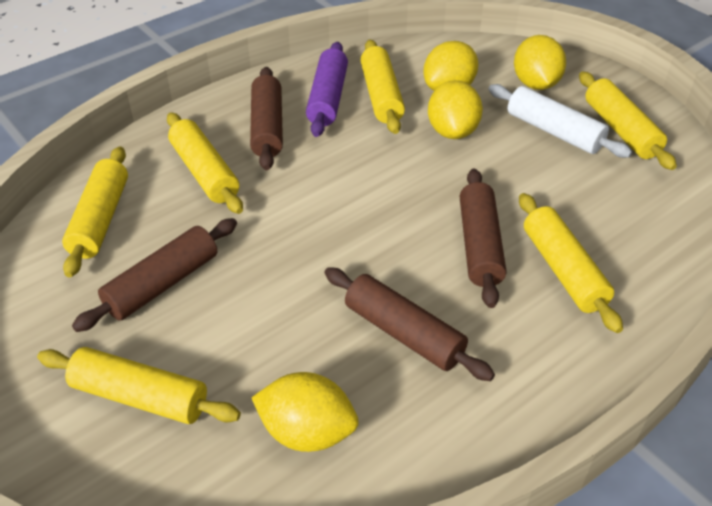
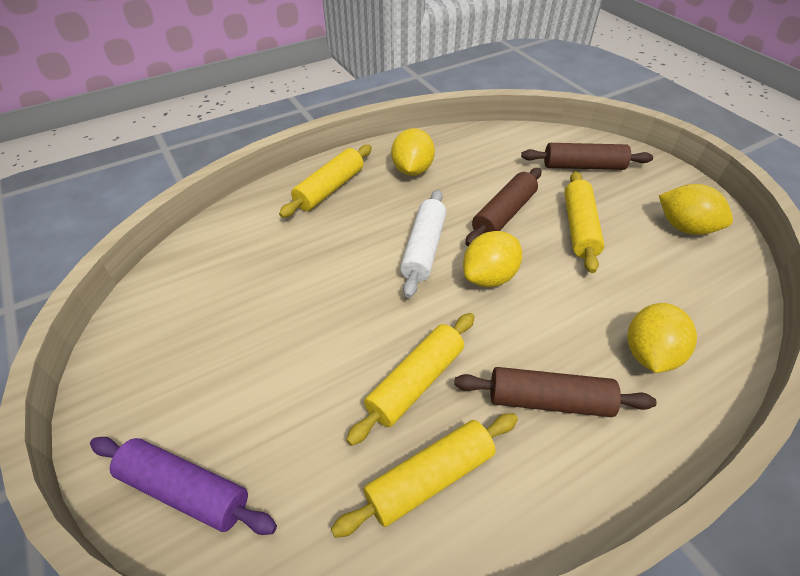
brown rolling pin: 4 -> 3
yellow rolling pin: 6 -> 4

